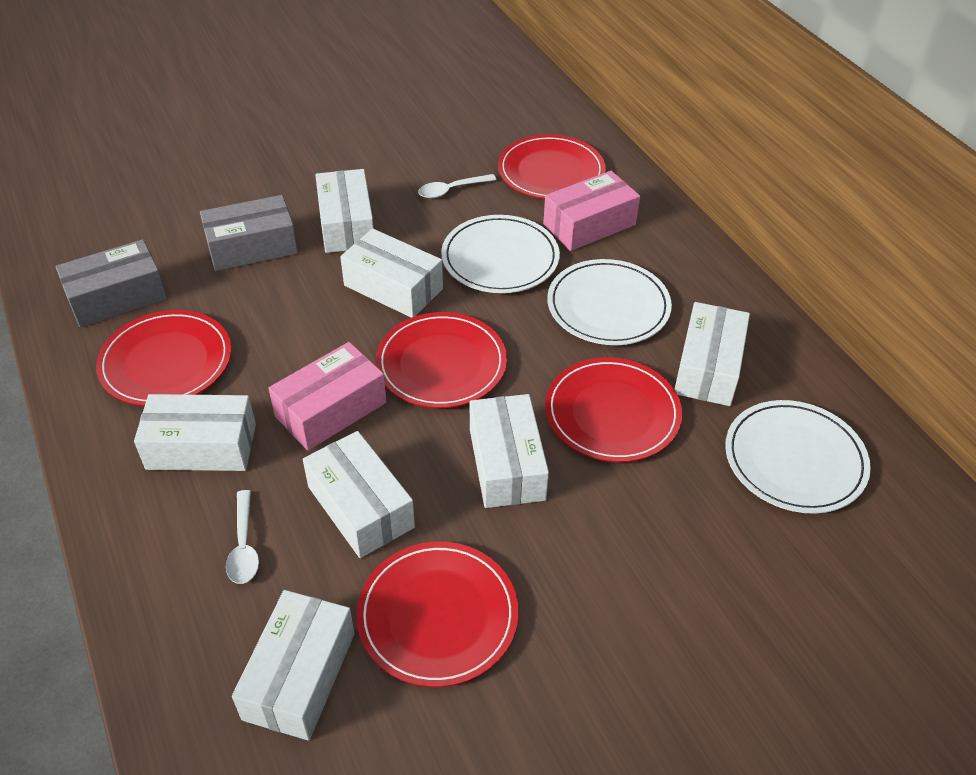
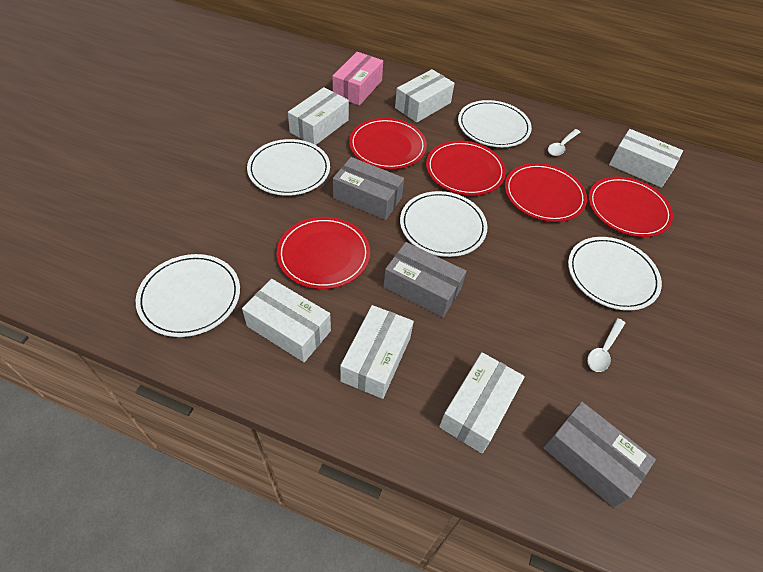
grey box: 2 -> 3
pink box: 2 -> 1
white box: 7 -> 6
white plate: 3 -> 5

